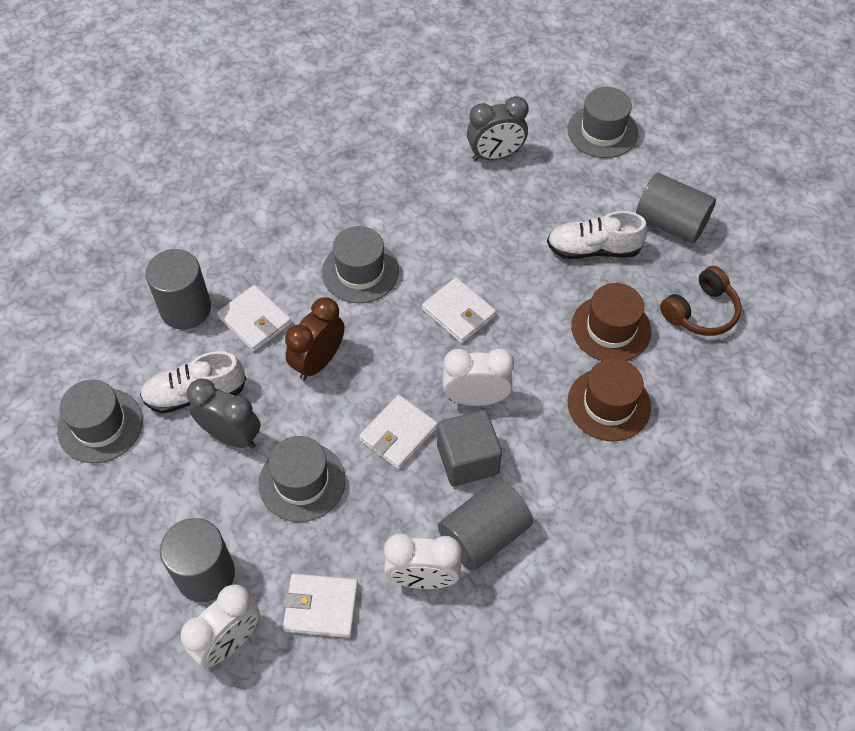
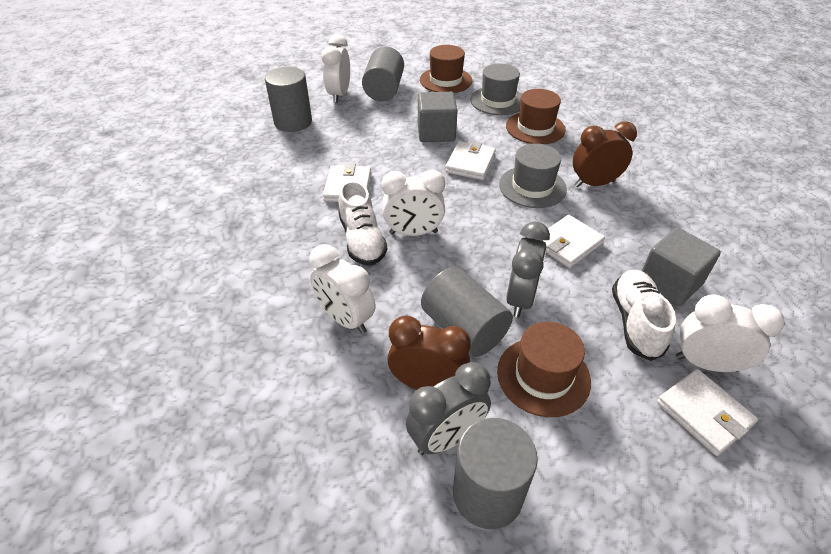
brown clock: 1 -> 2
brown hat: 2 -> 3
brown headphones: 1 -> 0
grey cube: 1 -> 2
grey hat: 4 -> 2
white clock: 3 -> 4

